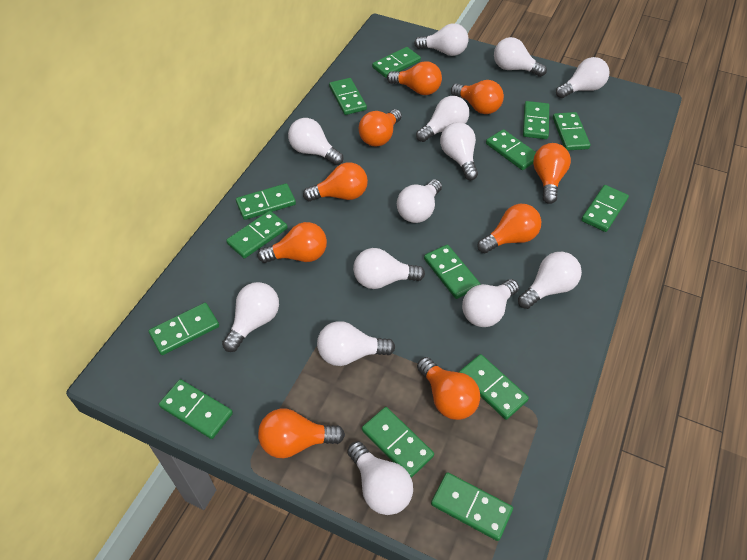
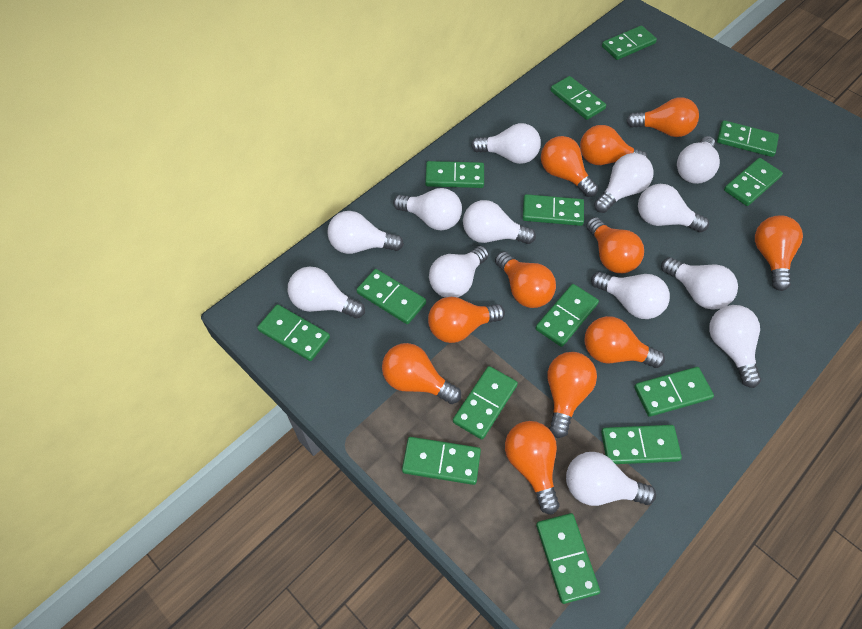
orange light bulb: 9 -> 11

